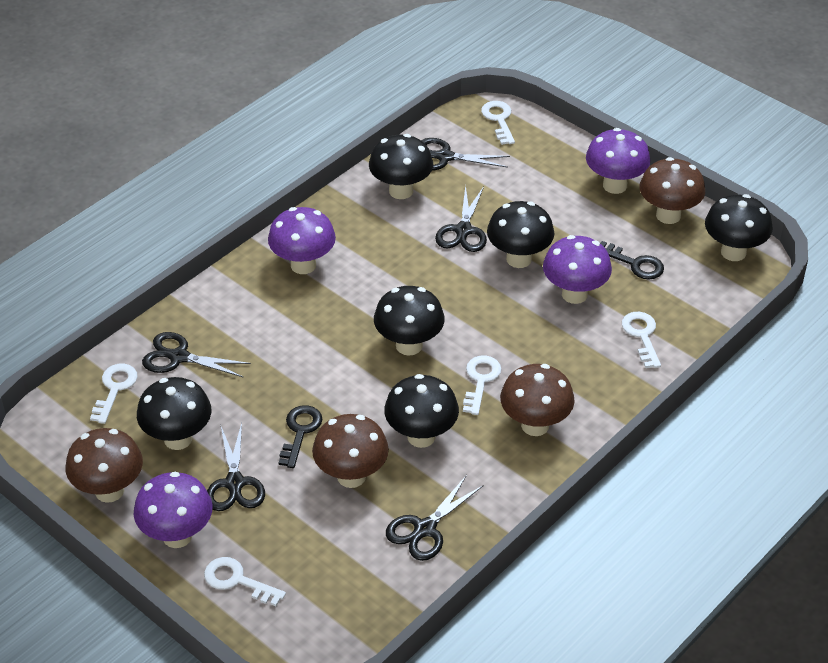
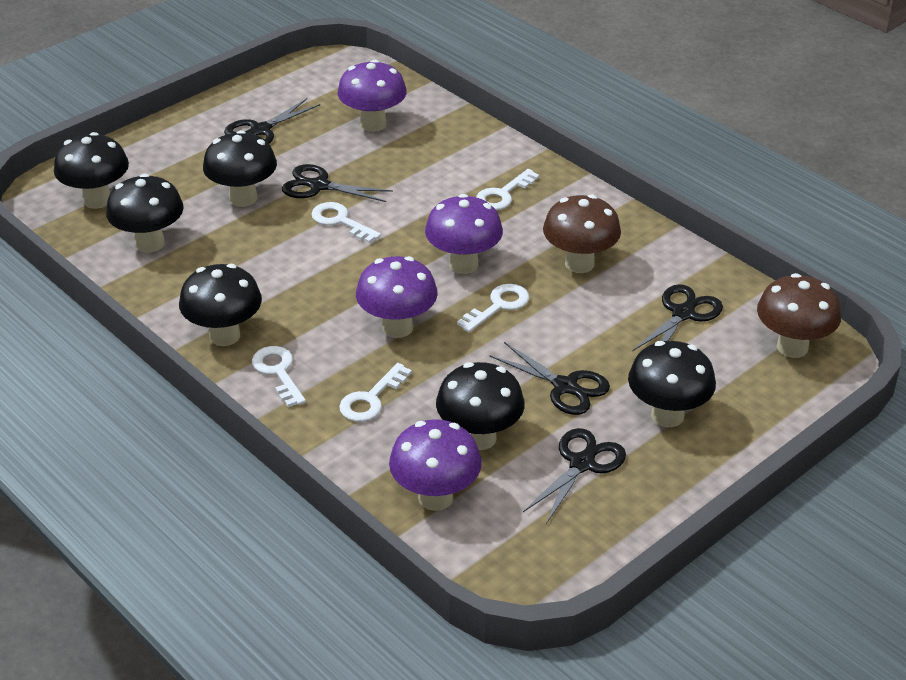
black key: 2 -> 0
brown mushroom: 4 -> 2

